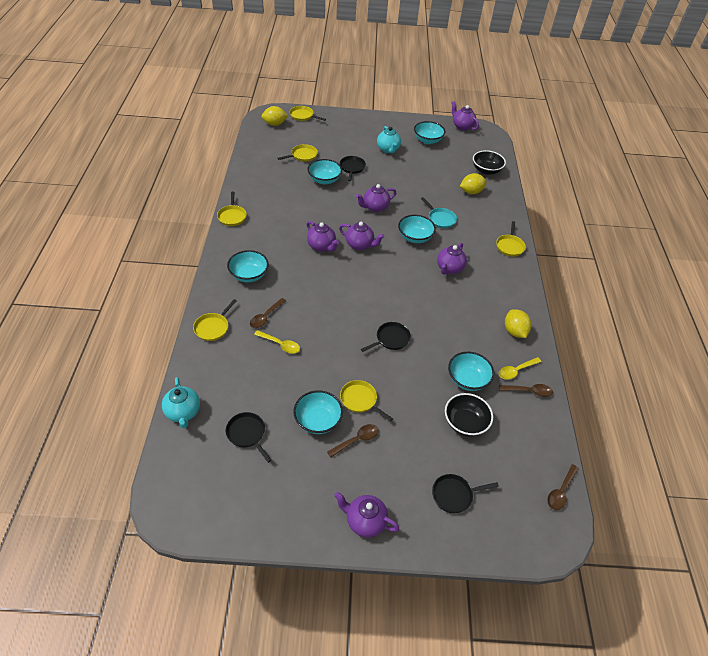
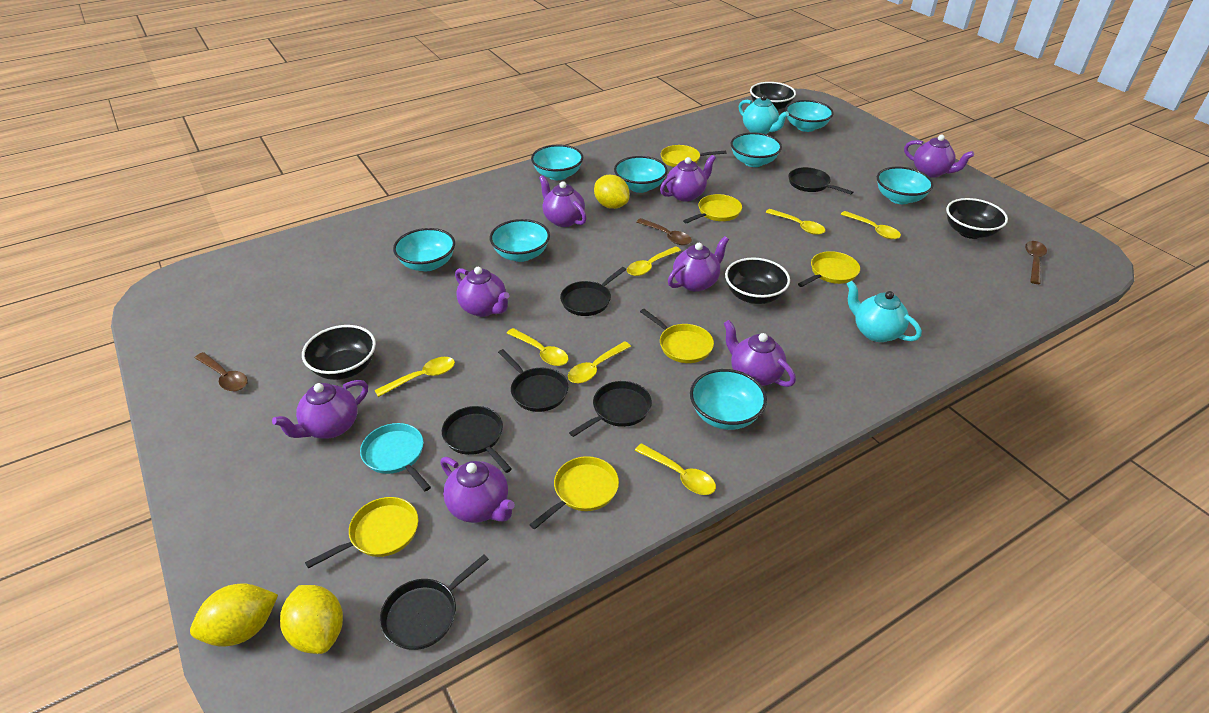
black bowl: 2 -> 4
black pan: 4 -> 6
brown spoon: 4 -> 3
purple teapot: 6 -> 8
turquoise bowl: 6 -> 8
yellow spoon: 2 -> 7

